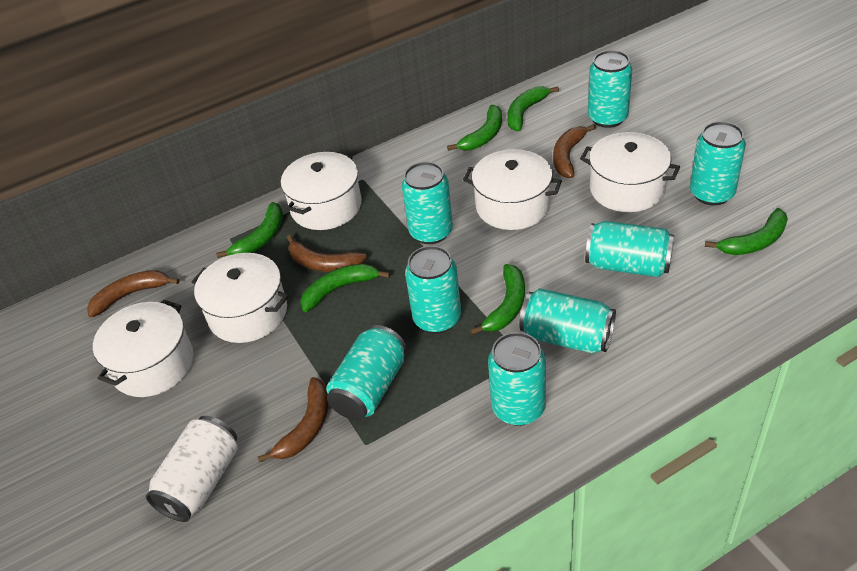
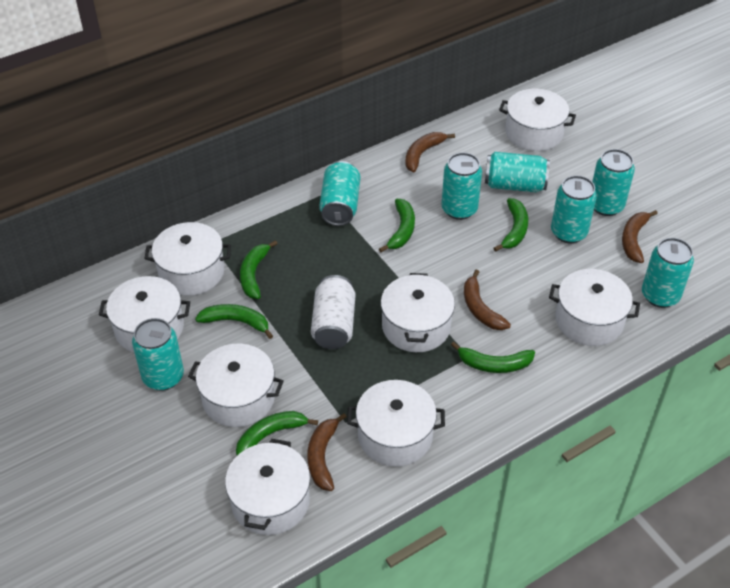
turquoise can: 8 -> 7
white pot: 5 -> 8

